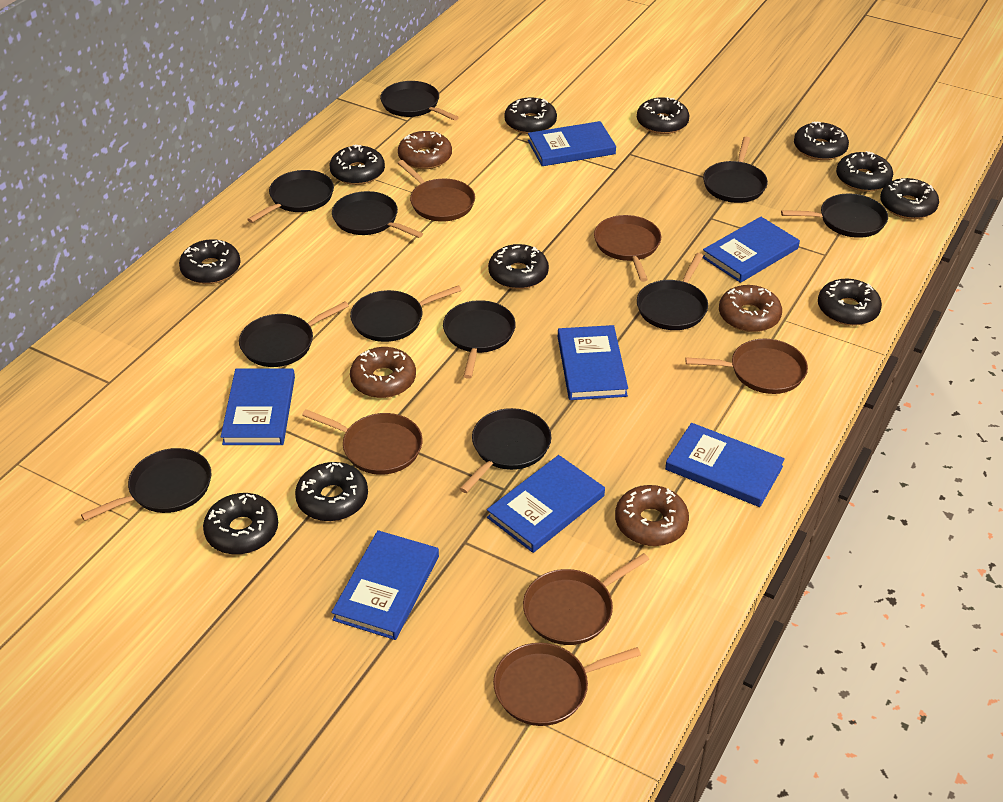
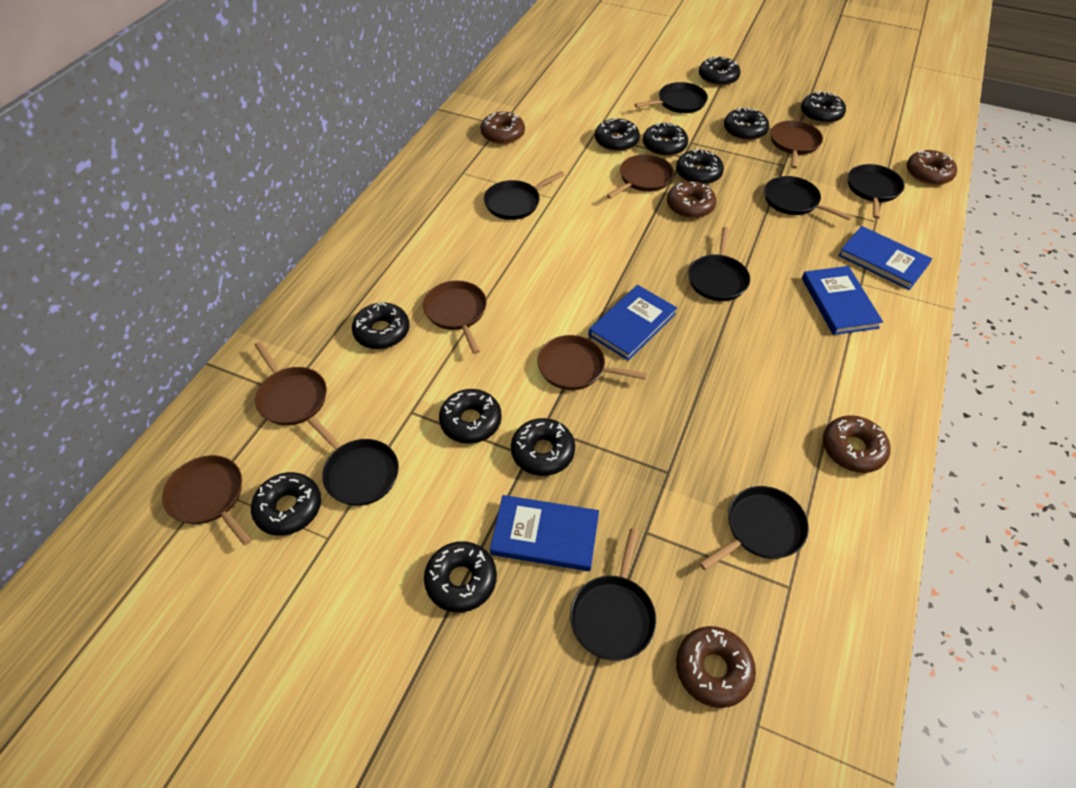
black pan: 11 -> 8
blue book: 7 -> 4
brown donut: 4 -> 5

